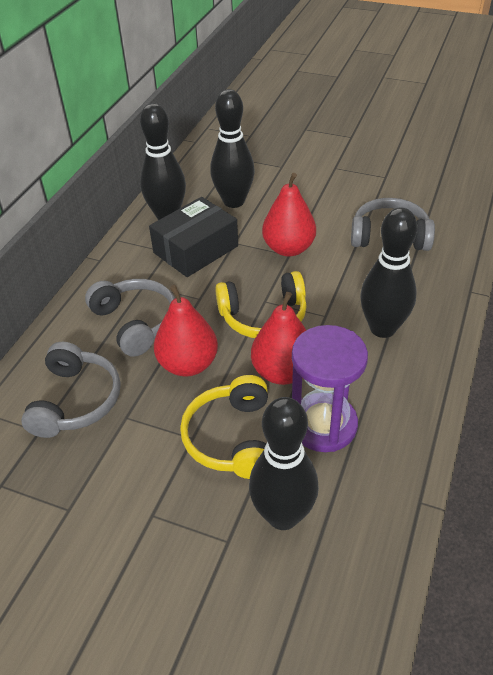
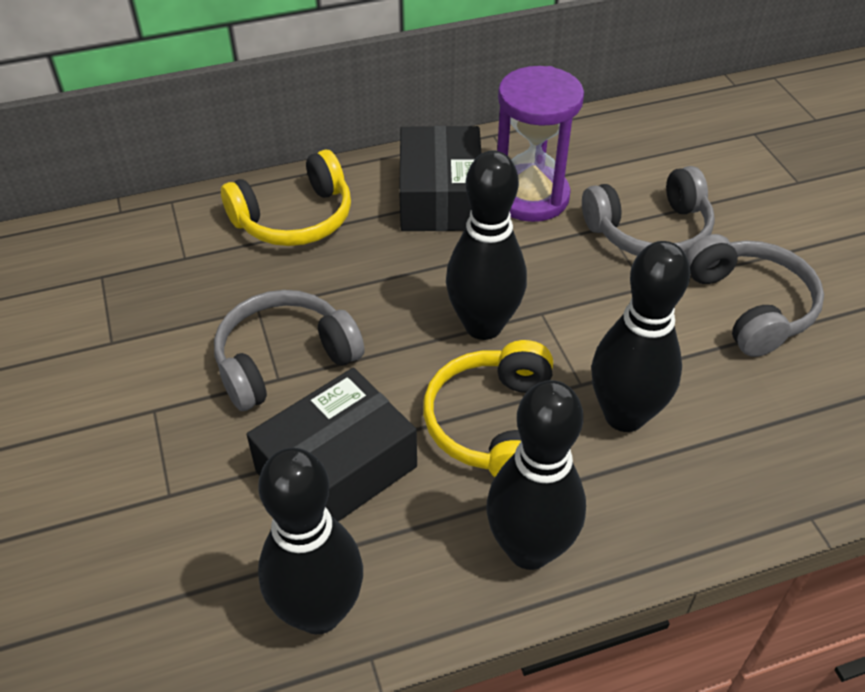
black box: 1 -> 2
red pear: 3 -> 0

